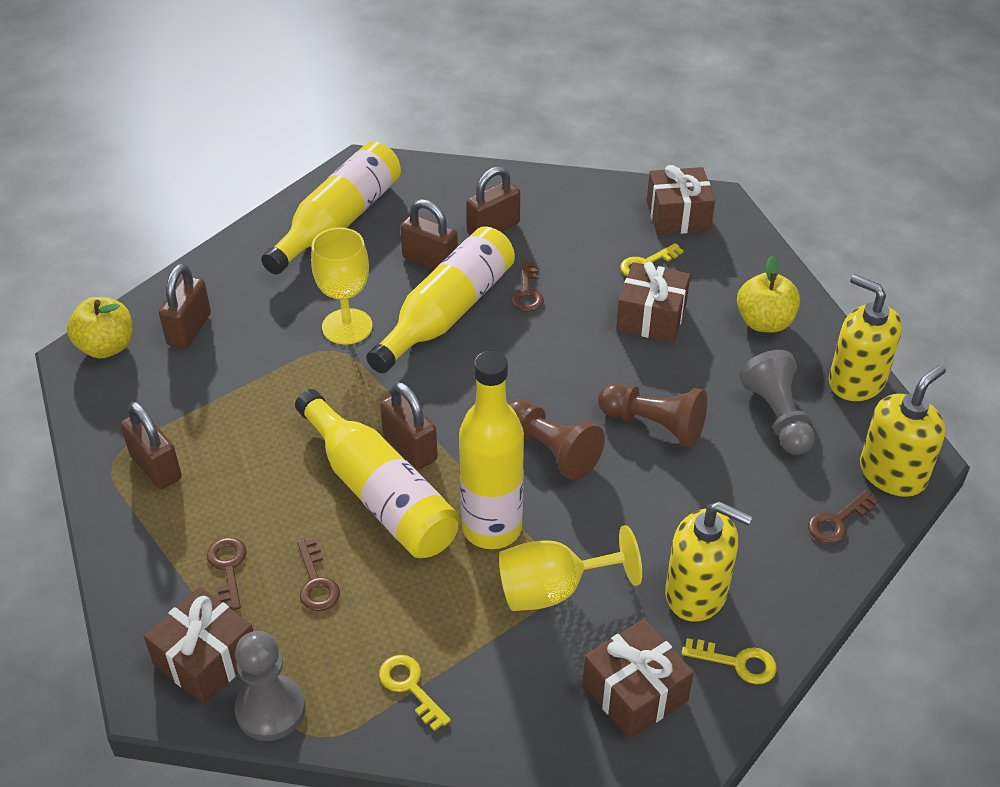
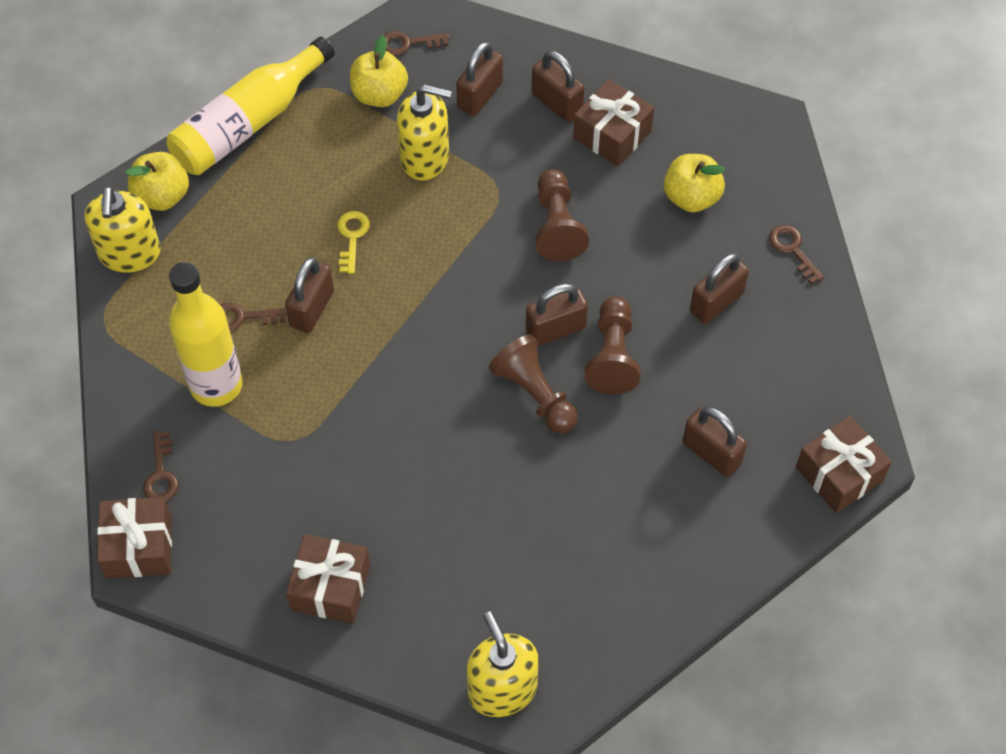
brown padlock: 5 -> 6
brown pawn: 2 -> 3
grey pawn: 2 -> 0
yellow apple: 2 -> 3
yellow bottle: 4 -> 2
yellow goblet: 2 -> 0
yellow key: 3 -> 1

